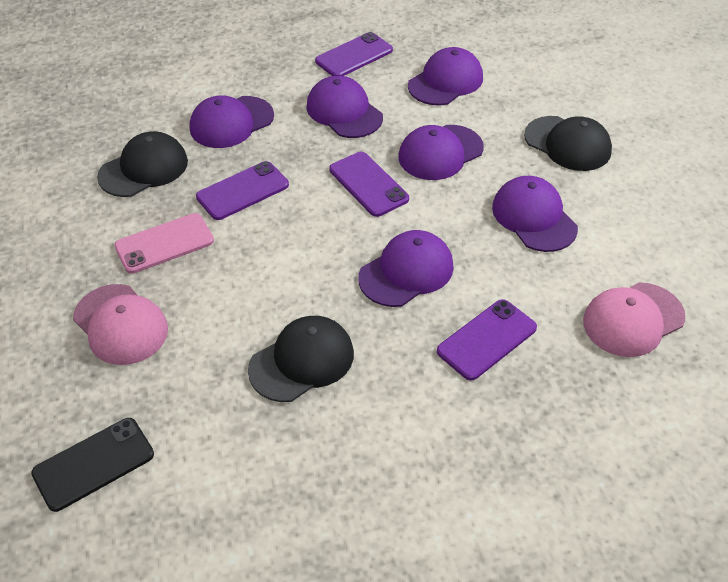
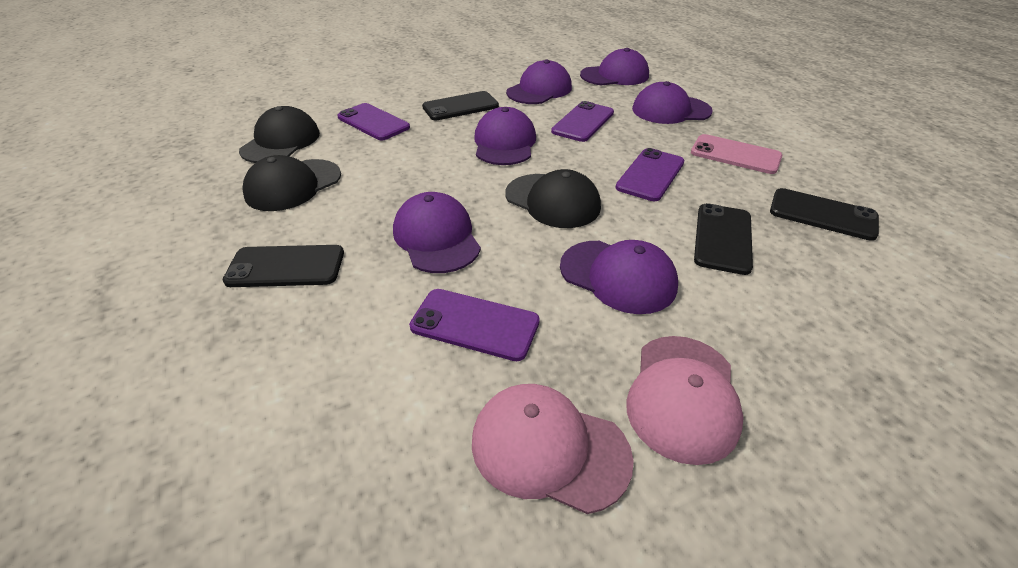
black phone: 1 -> 4

